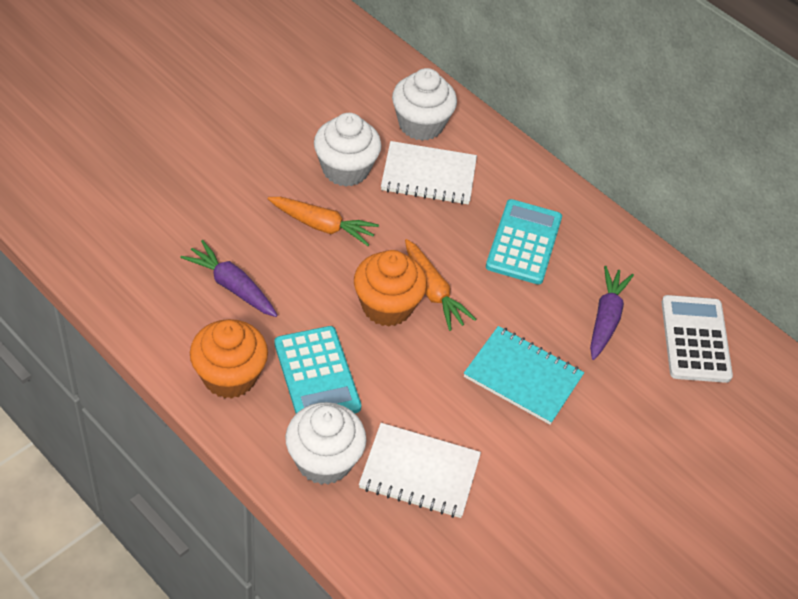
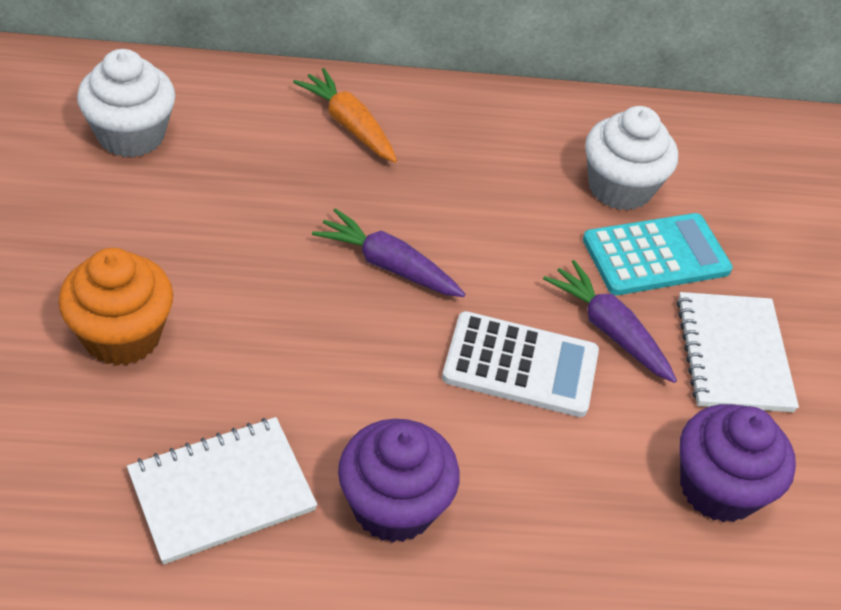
orange carrot: 2 -> 1
orange cupcake: 2 -> 1
purple cupcake: 0 -> 2
turquoise calculator: 2 -> 1
turquoise notebook: 1 -> 0
white cupcake: 3 -> 2

